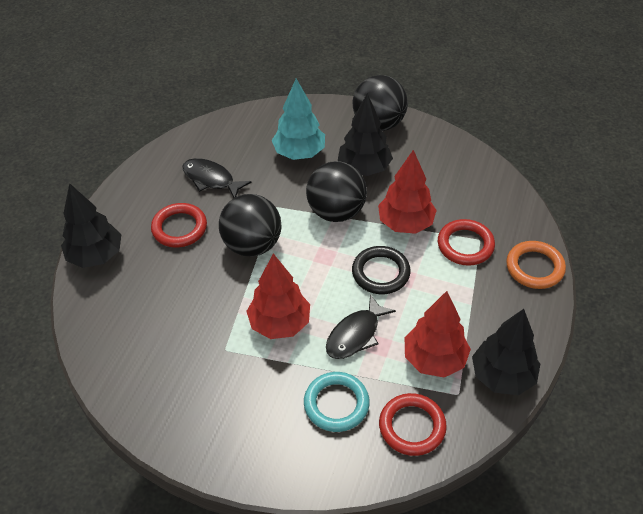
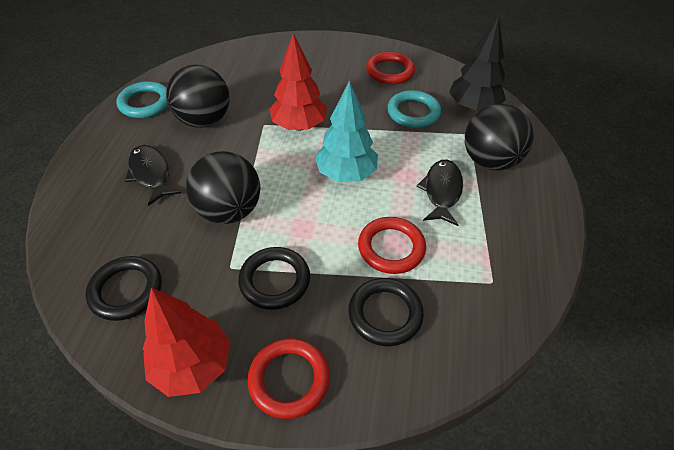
black ring: 1 -> 3
black tree: 3 -> 1
orange ring: 1 -> 0
red tree: 3 -> 2
turquoise ring: 1 -> 2

